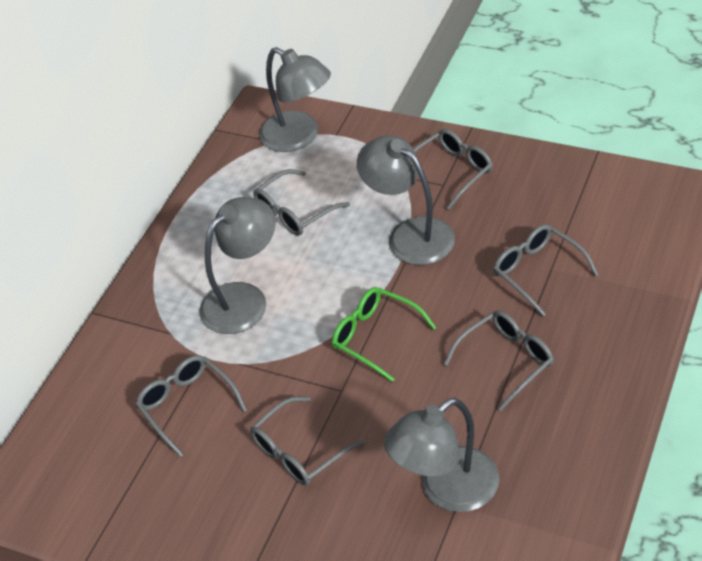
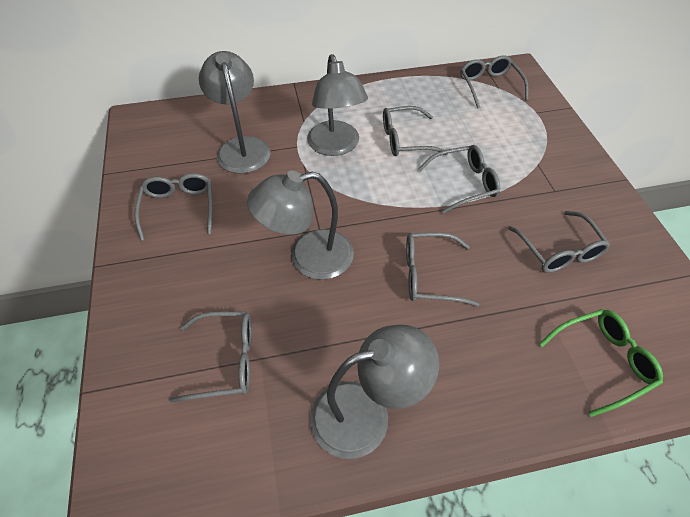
grey glasses: 6 -> 7

